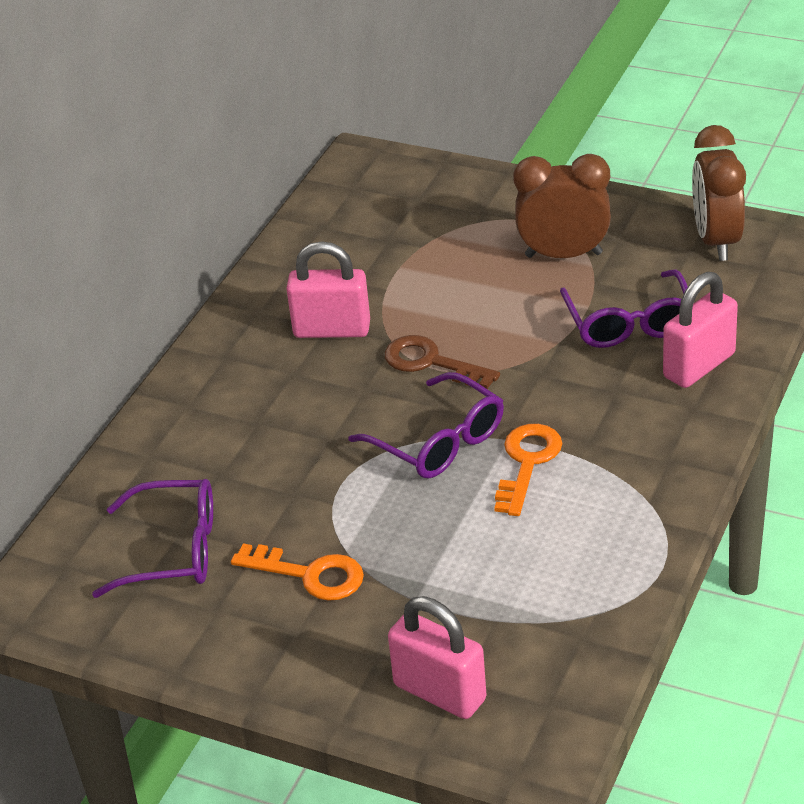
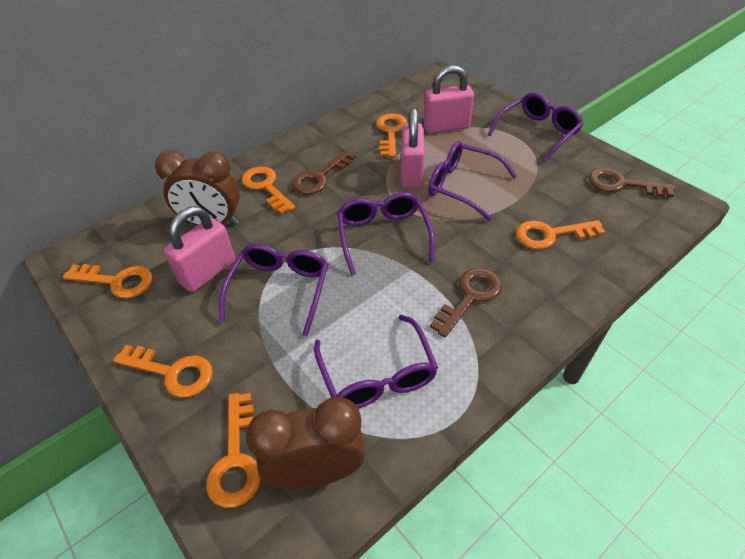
brown key: 1 -> 3
orange key: 2 -> 6
purple glasses: 3 -> 5

